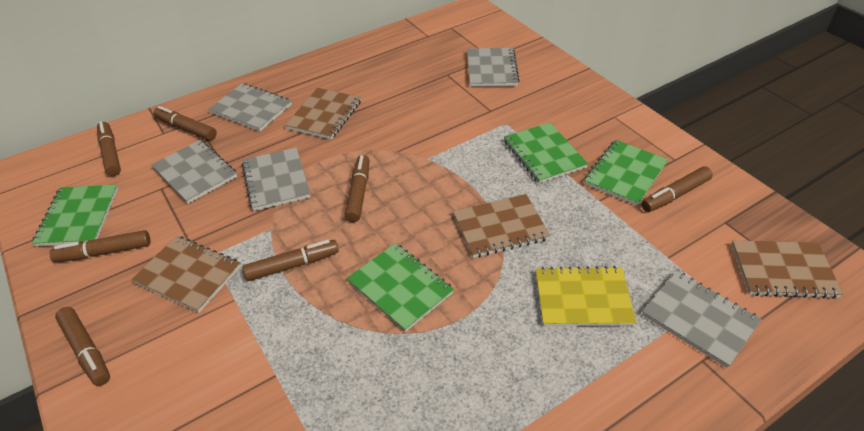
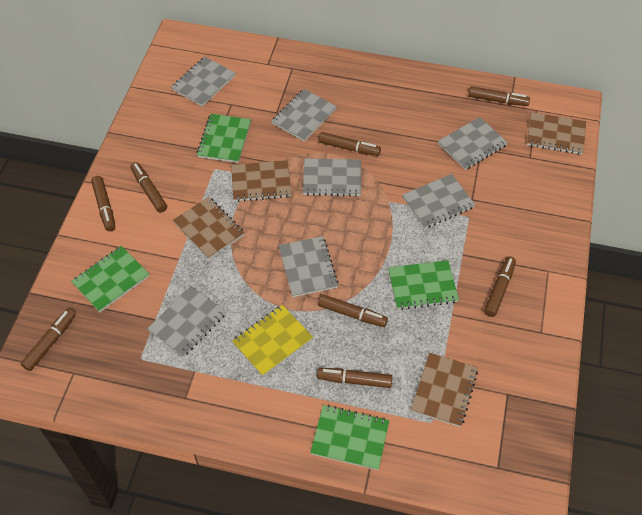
brown marker: 7 -> 8
grey notebook: 5 -> 7

